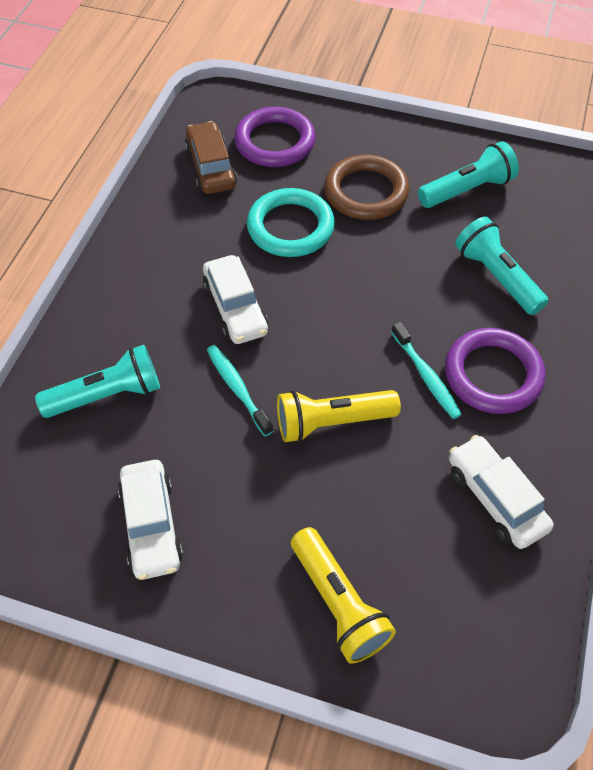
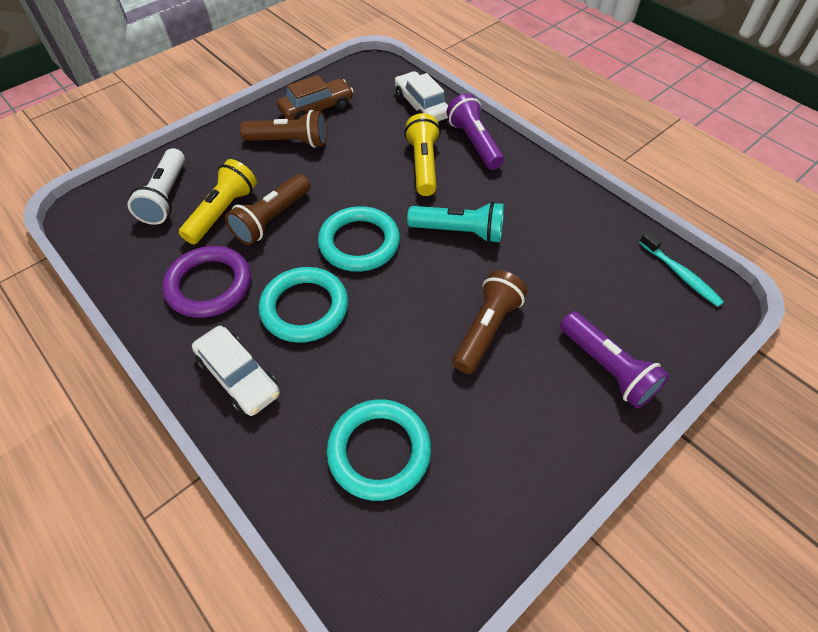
brown flashlight: 0 -> 3
brown ring: 1 -> 0
purple flashlight: 0 -> 2
purple ring: 2 -> 1
turquoise flashlight: 3 -> 1
turquoise ring: 1 -> 3
turquoise toothbrush: 2 -> 1
white car: 3 -> 2
white flashlight: 0 -> 1

